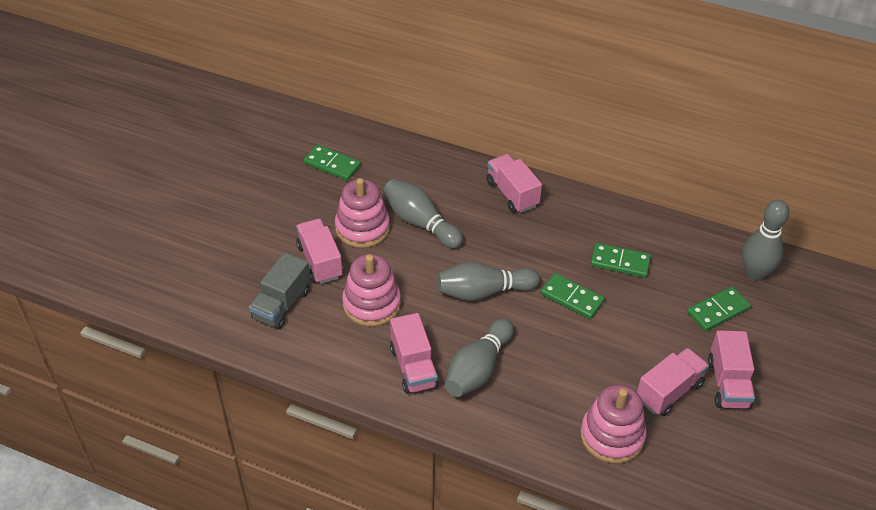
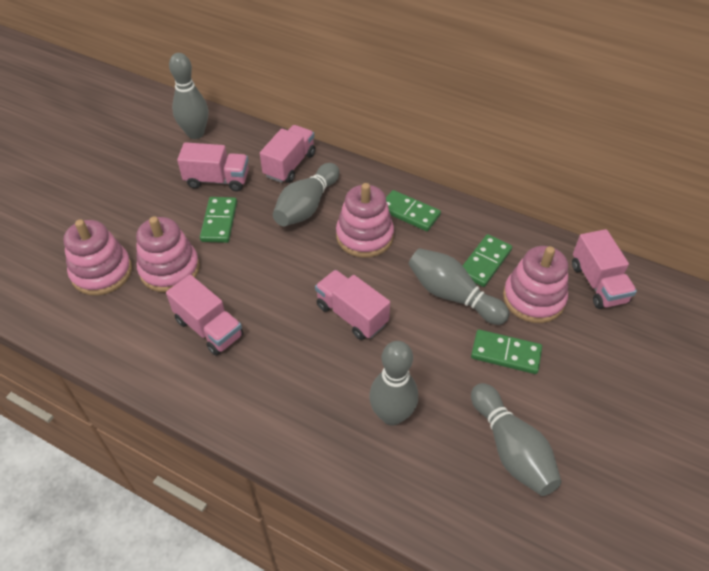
grey bowling pin: 4 -> 5
grey truck: 1 -> 0
pink stacking toy: 3 -> 4

